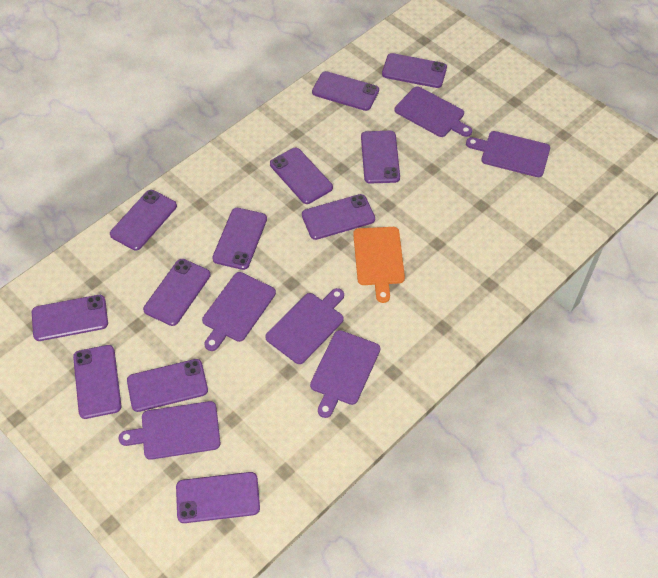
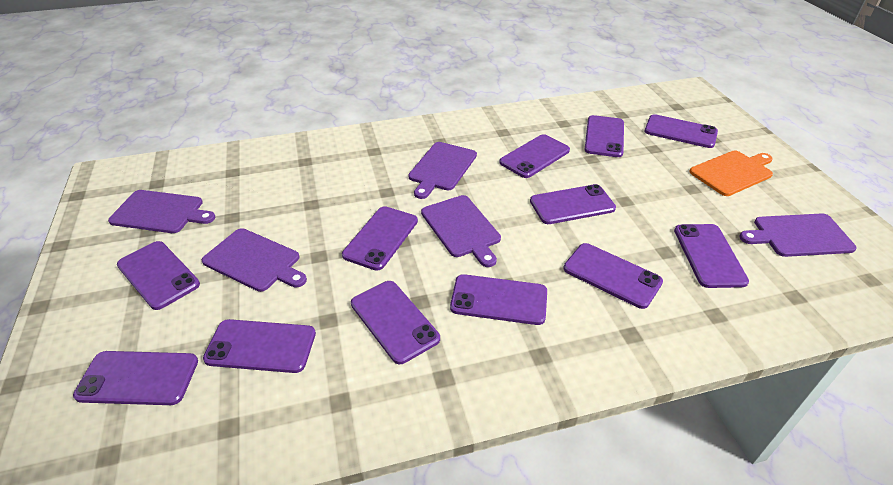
purple cutting board: 6 -> 5

